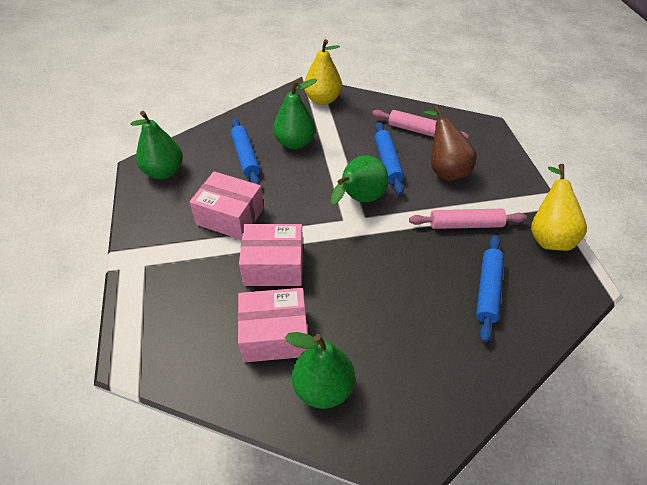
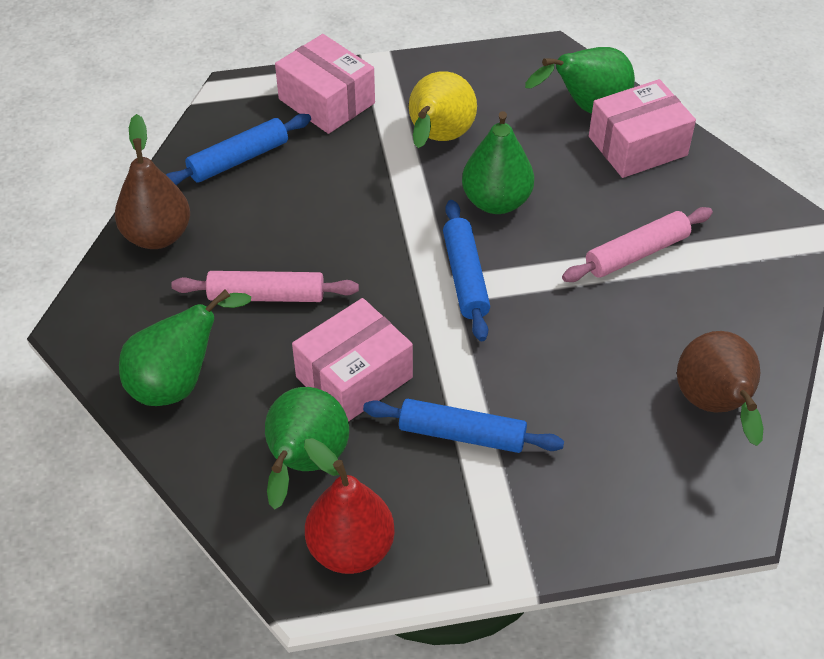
brown pear: 1 -> 2
red pear: 0 -> 1
yellow pear: 2 -> 1

